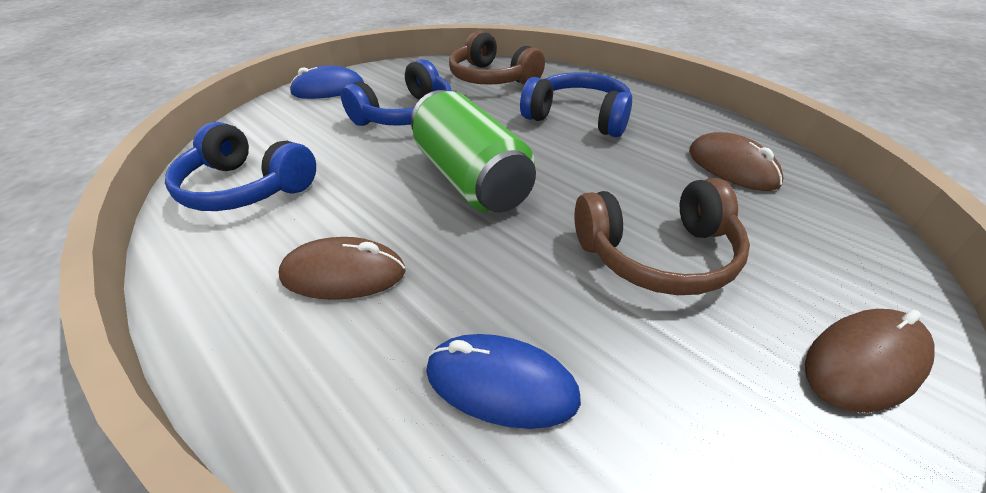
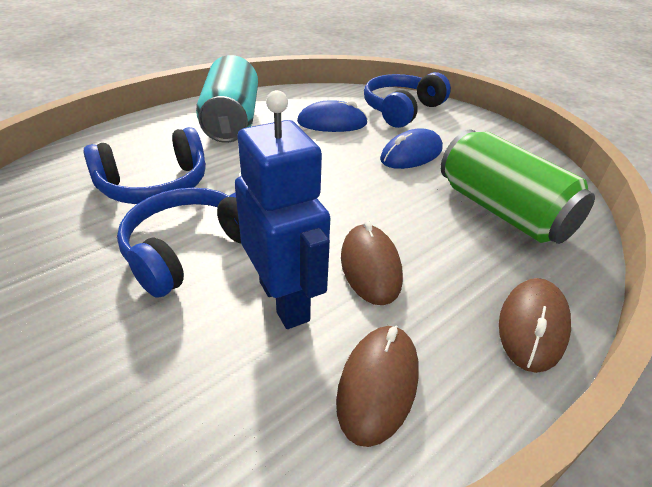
blue robot: 0 -> 1
brown headphones: 2 -> 0
turquoise can: 0 -> 1

